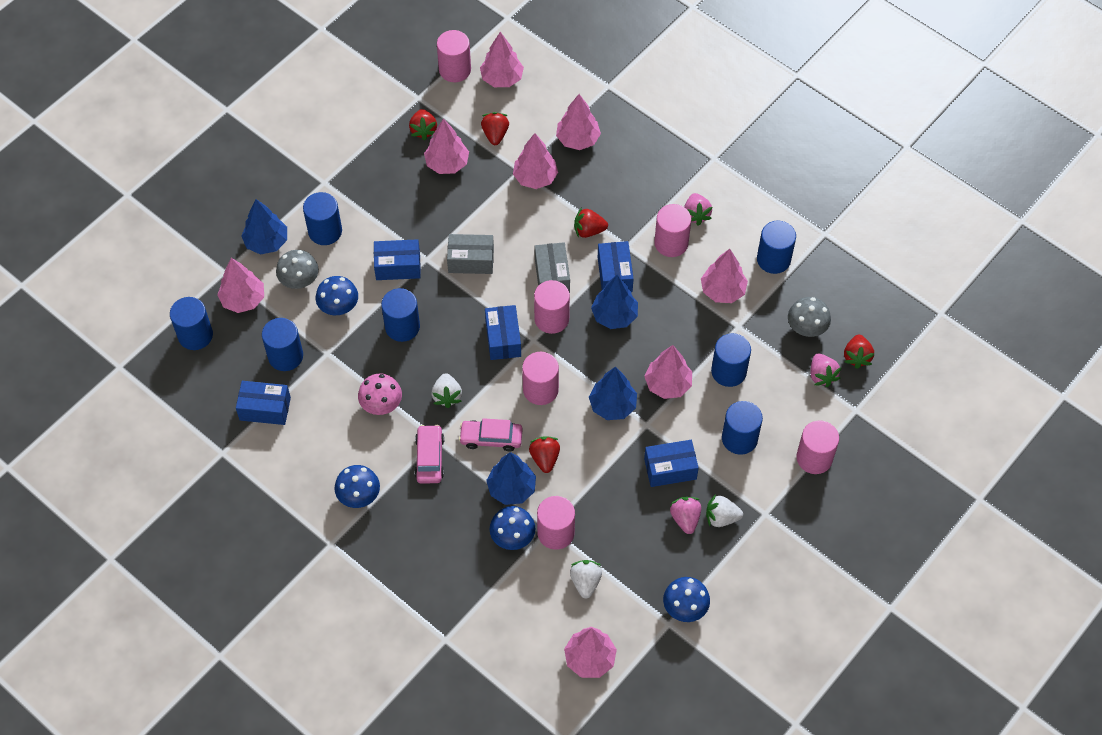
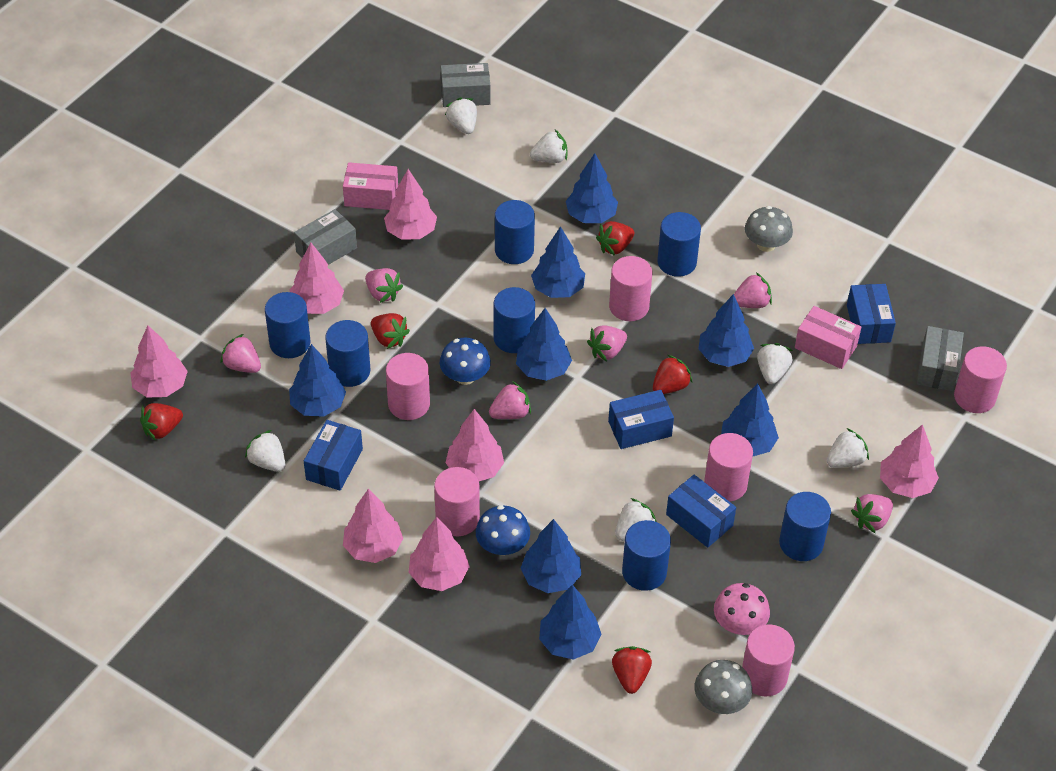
blue box: 5 -> 4
blue mushroom: 4 -> 2
blue tree: 4 -> 8
grey box: 2 -> 3
pink box: 0 -> 2
pink car: 2 -> 0
pink strawberry: 3 -> 6
pink tree: 8 -> 7
white strawberry: 3 -> 6

